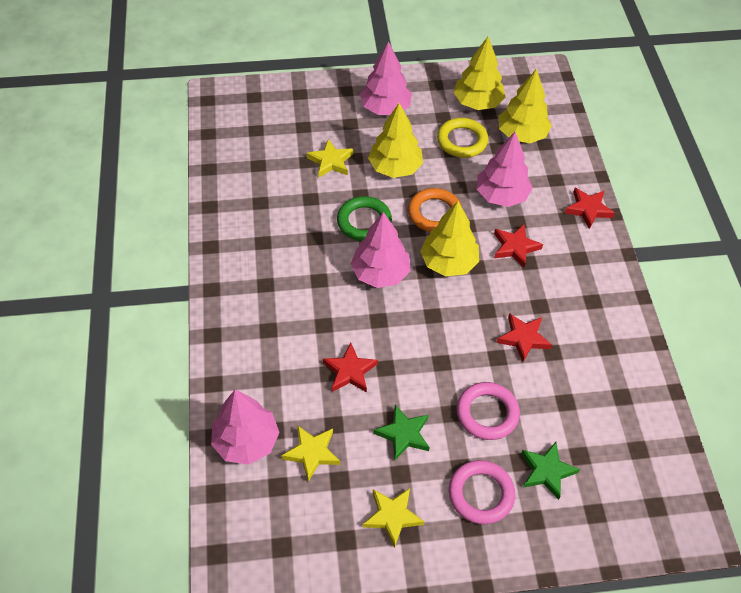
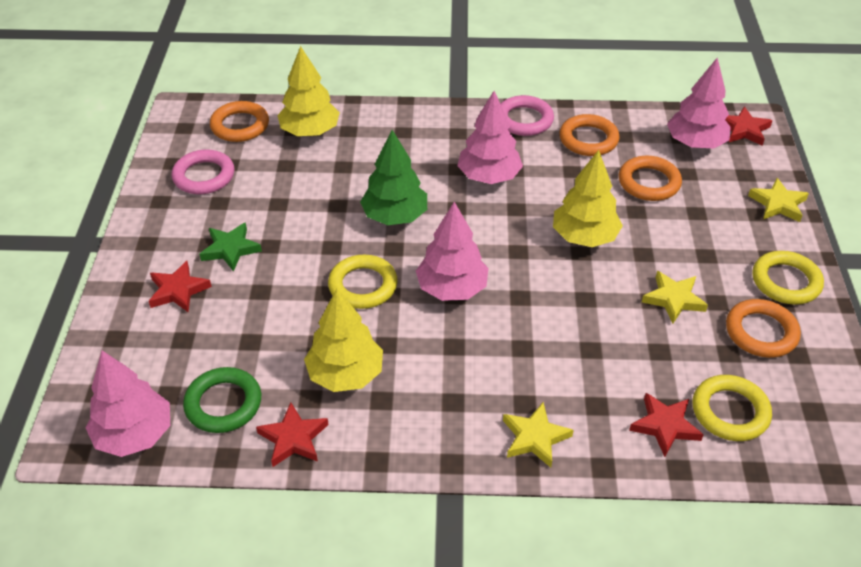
green star: 2 -> 1
green tree: 0 -> 1
orange ring: 1 -> 4
yellow ring: 1 -> 3
yellow tree: 4 -> 3

